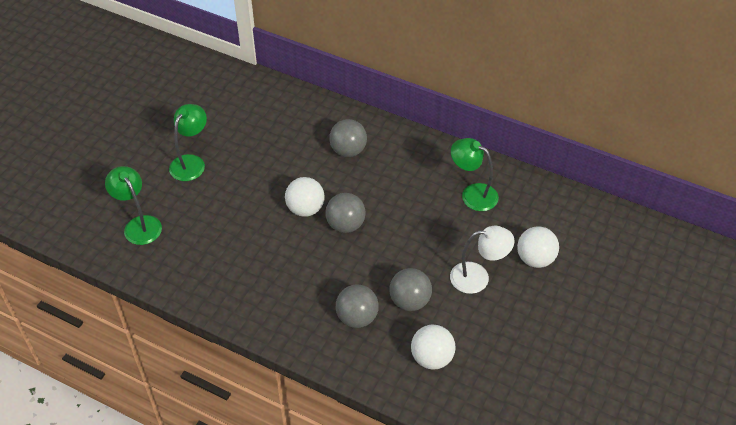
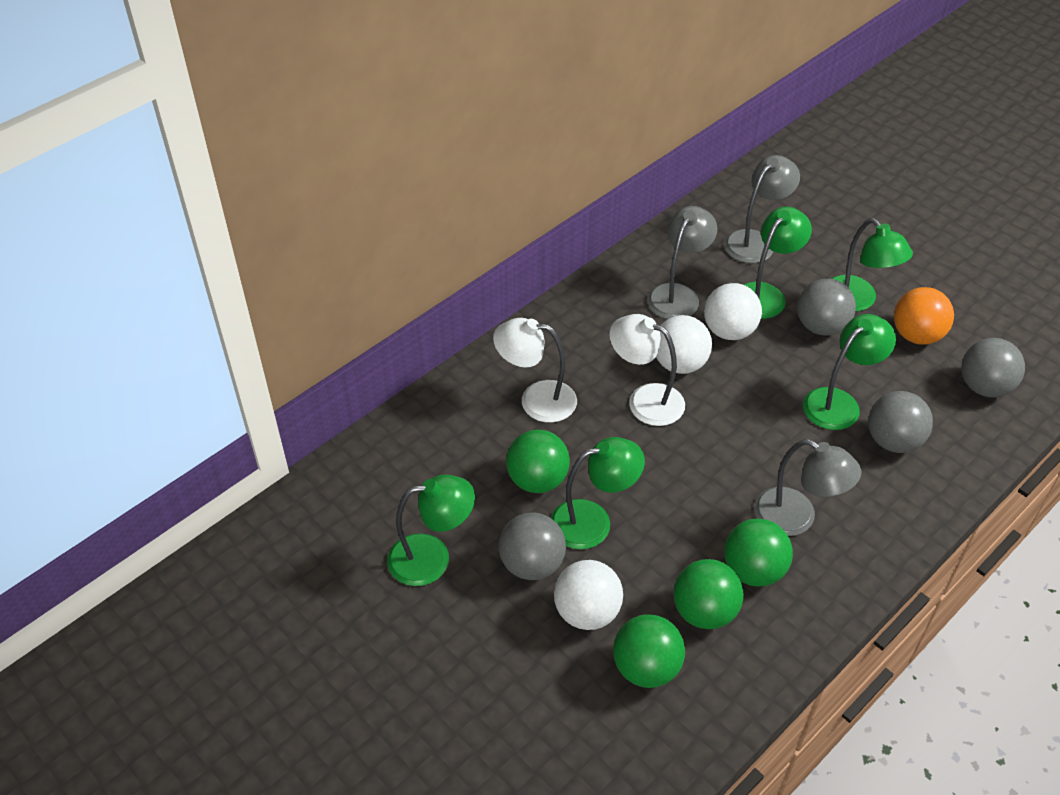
green ball: 0 -> 4
green lamp: 3 -> 5
grey lamp: 0 -> 3
orange ball: 0 -> 1
white lamp: 1 -> 2

